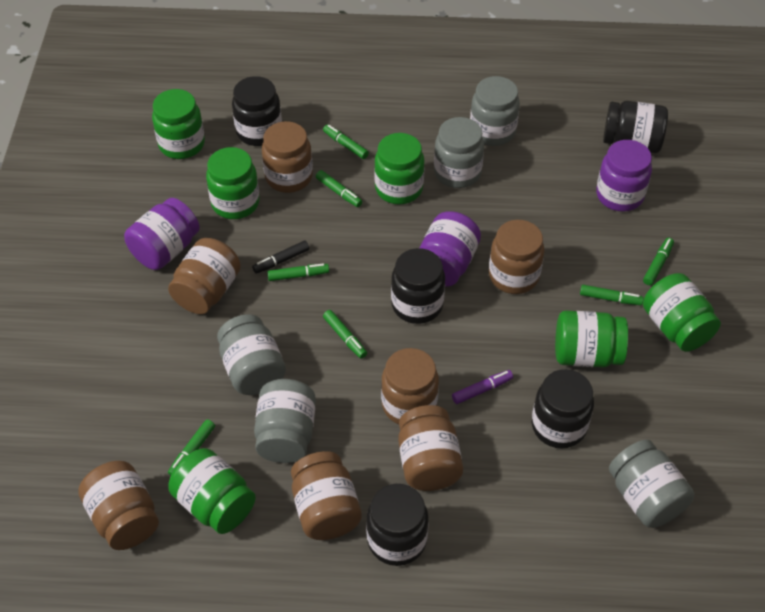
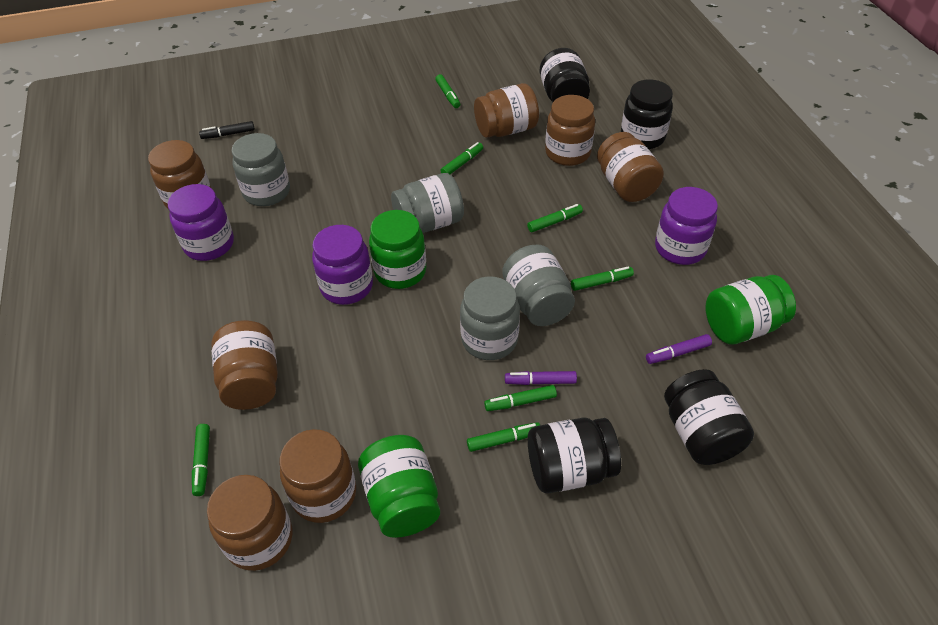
black jar: 5 -> 4
green jar: 6 -> 3
grey jar: 5 -> 4
purple marker: 1 -> 2

